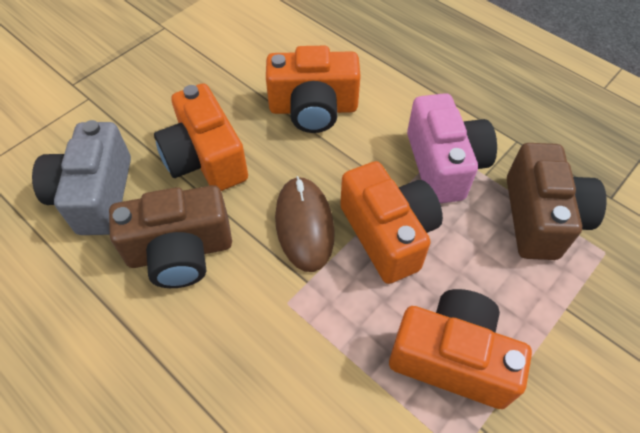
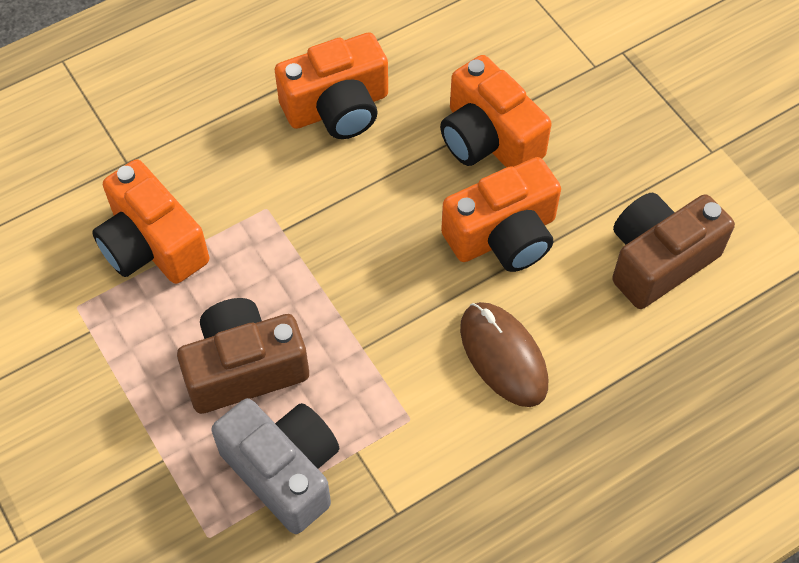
pink camera: 1 -> 0

